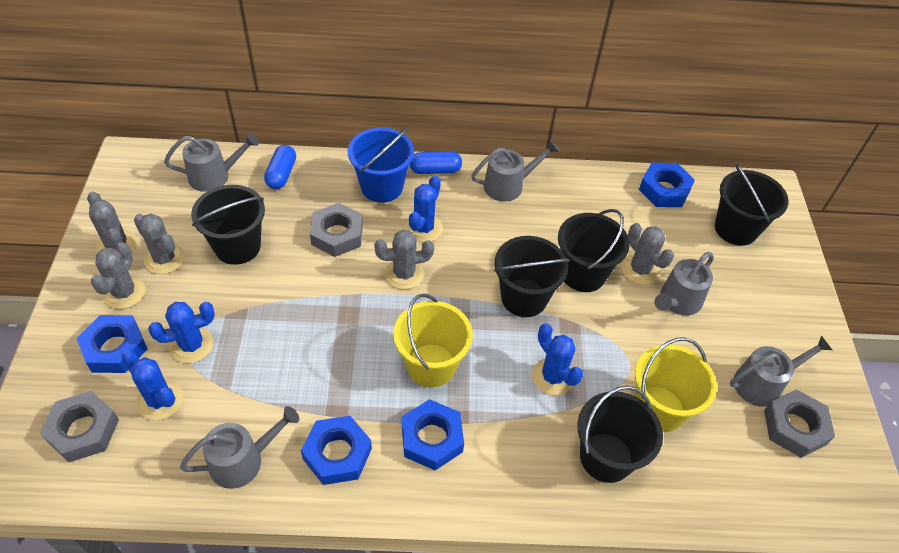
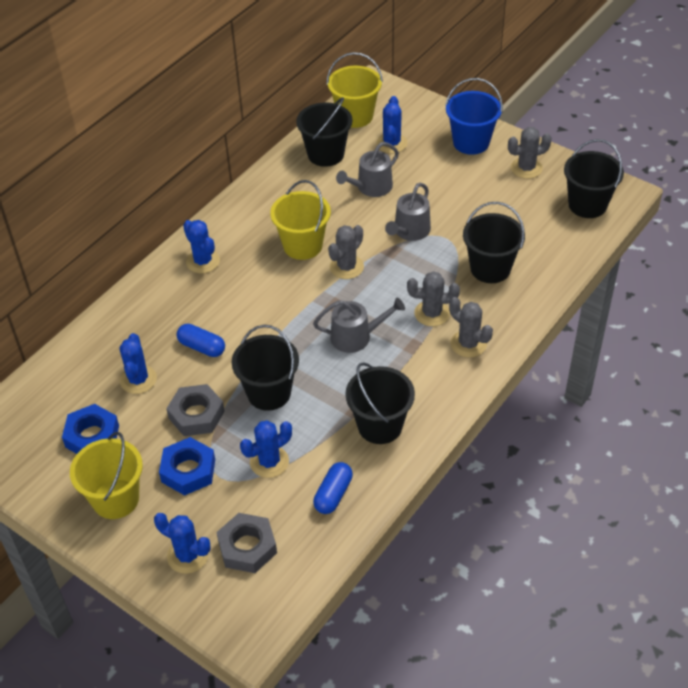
blue cactus: 4 -> 5
blue nut: 4 -> 2
grey cactus: 5 -> 4
grey nut: 3 -> 2
grey watering can: 5 -> 3
yellow bucket: 2 -> 3

